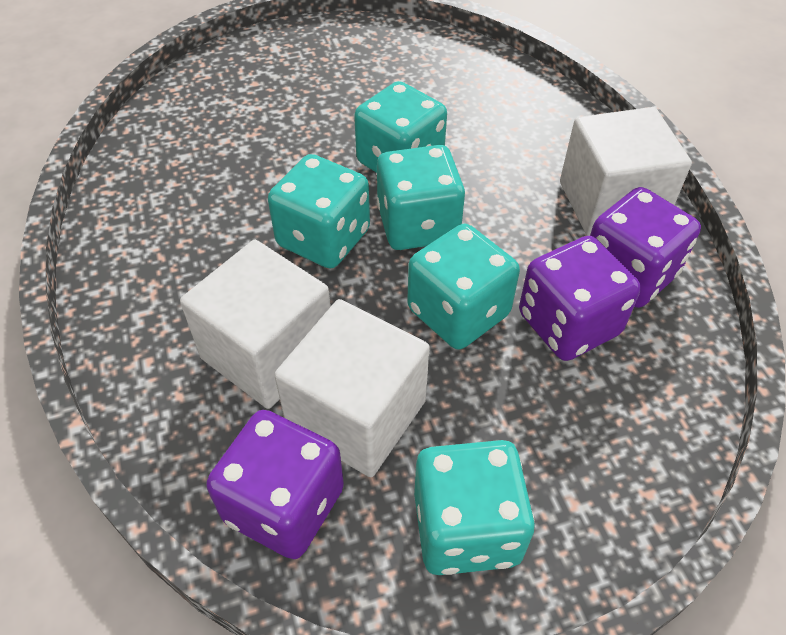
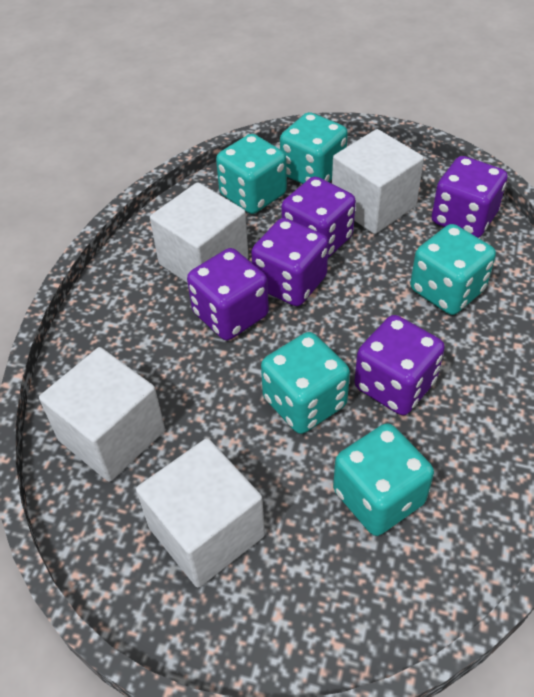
purple dice: 3 -> 5
white cube: 3 -> 4

